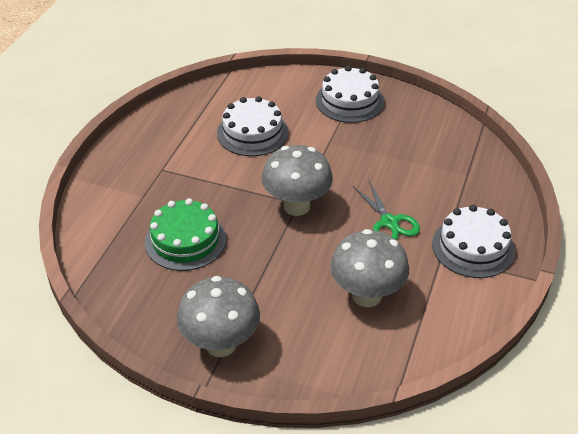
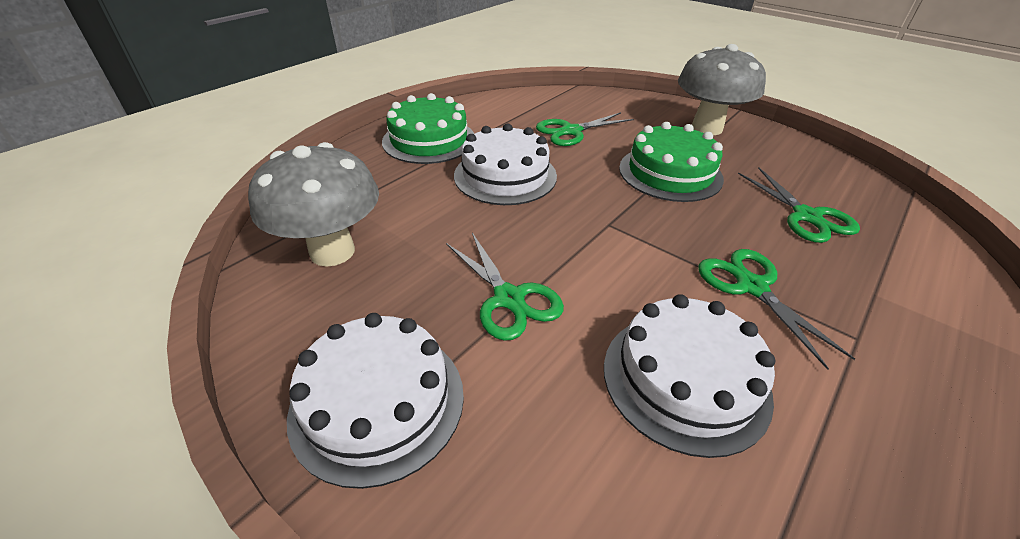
green cake: 1 -> 2
green scissors: 1 -> 4
grey mushroom: 3 -> 2

